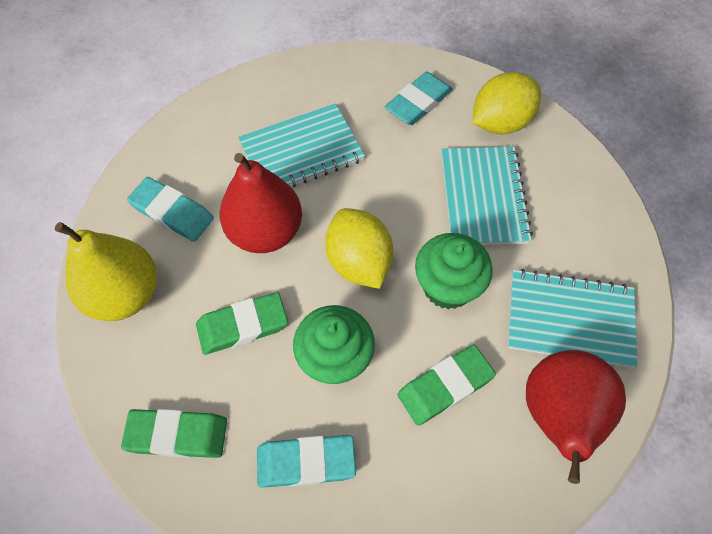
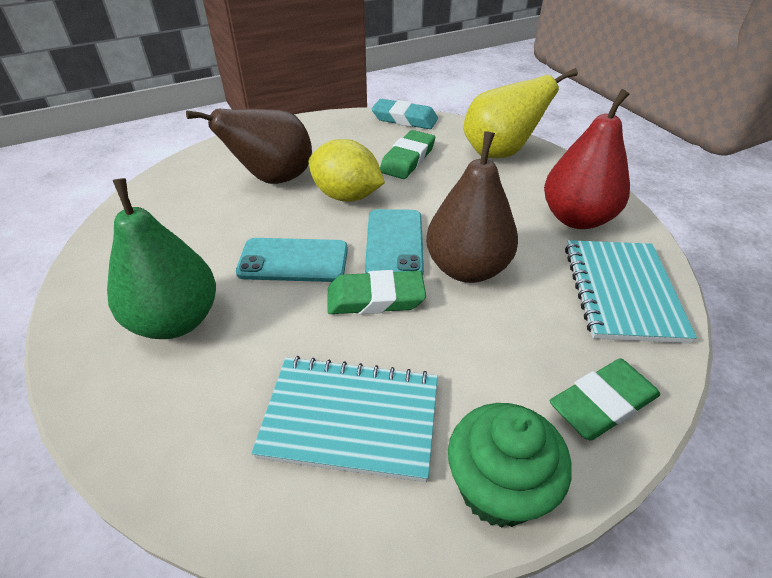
brown pear: 0 -> 2
green cupcake: 2 -> 1
green pear: 0 -> 1
red pear: 2 -> 1
turquoise eraser: 3 -> 1
turquoise notebook: 3 -> 2
turquoise phone: 0 -> 2
yellow lemon: 2 -> 1

